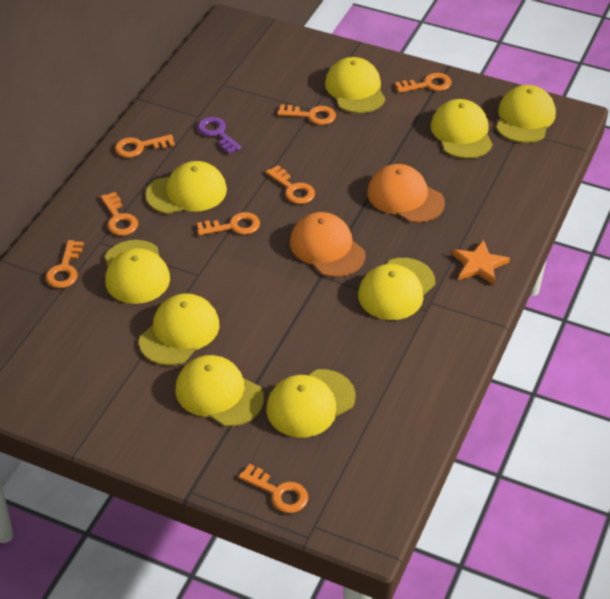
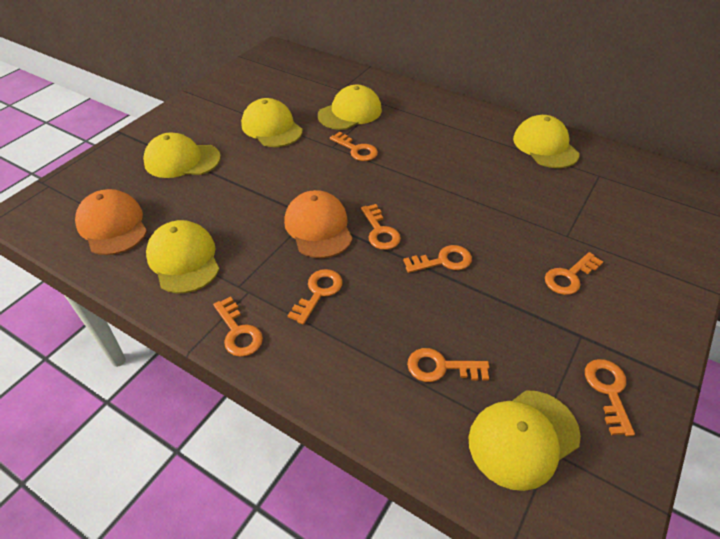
orange star: 1 -> 0
purple key: 1 -> 0
yellow cap: 9 -> 6

